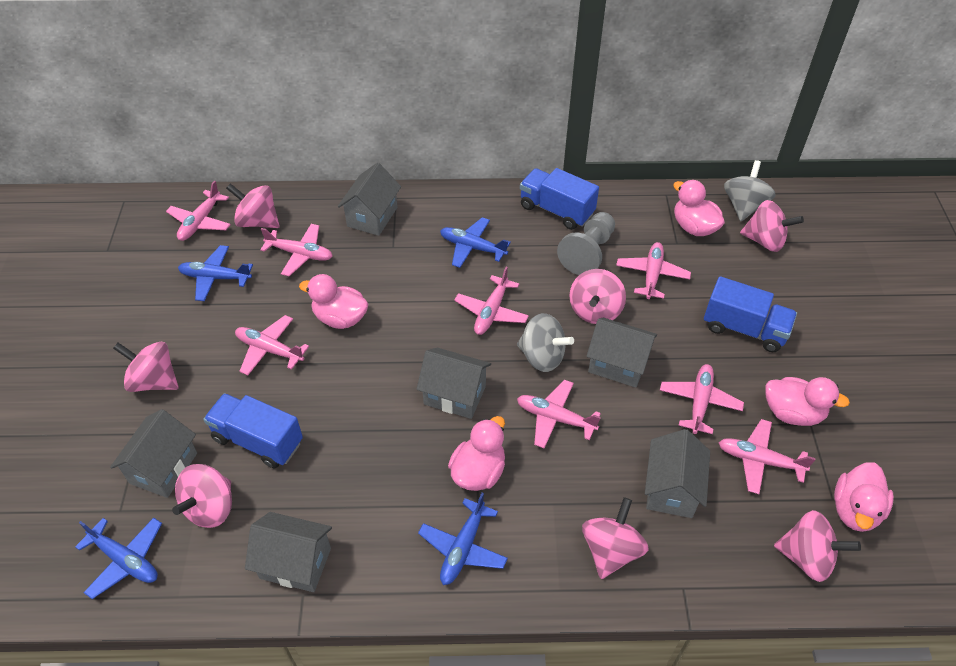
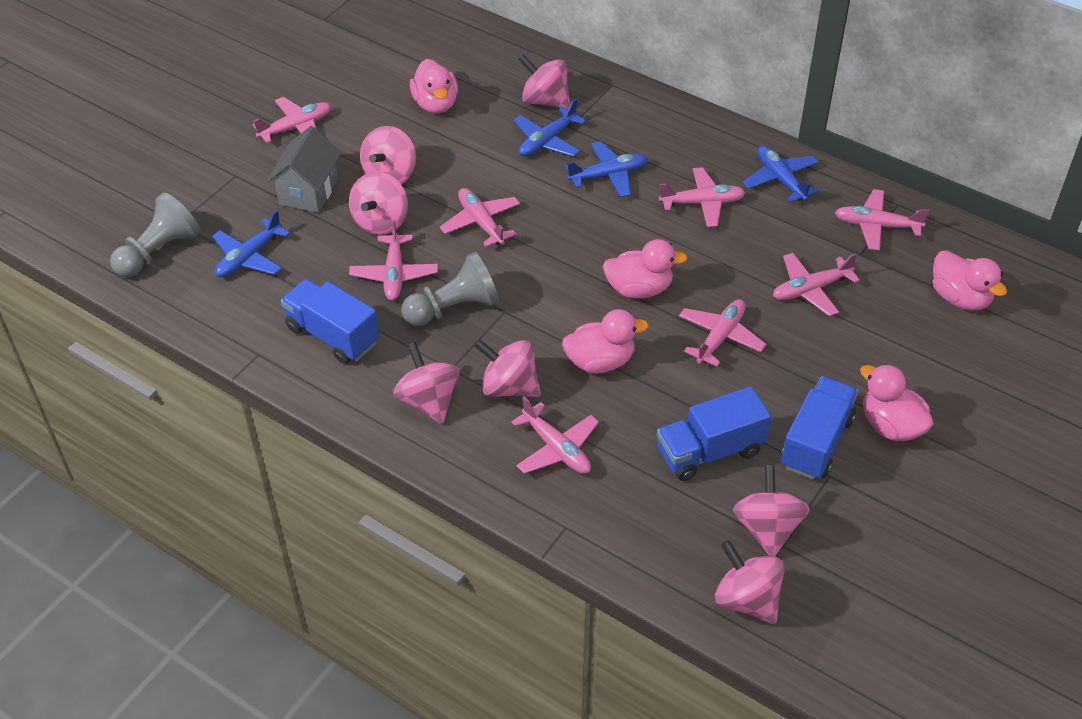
grey house: 6 -> 1
grey pawn: 1 -> 2
grey spinning top: 2 -> 0

